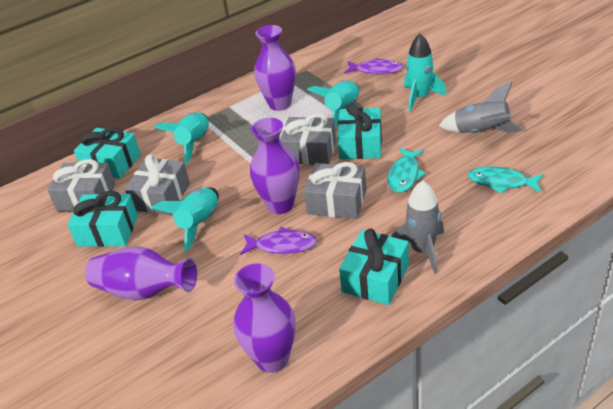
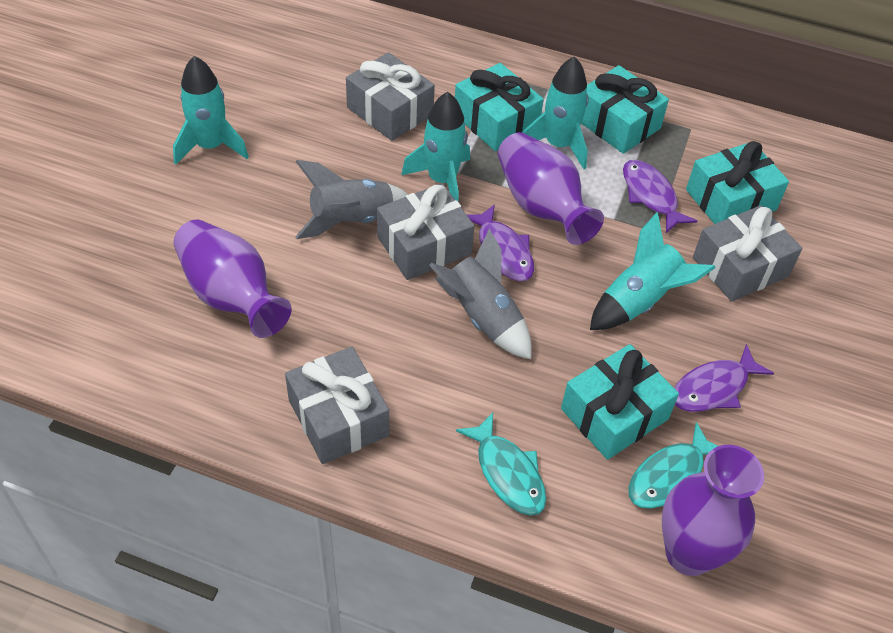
purple fish: 2 -> 3
purple vase: 4 -> 3

